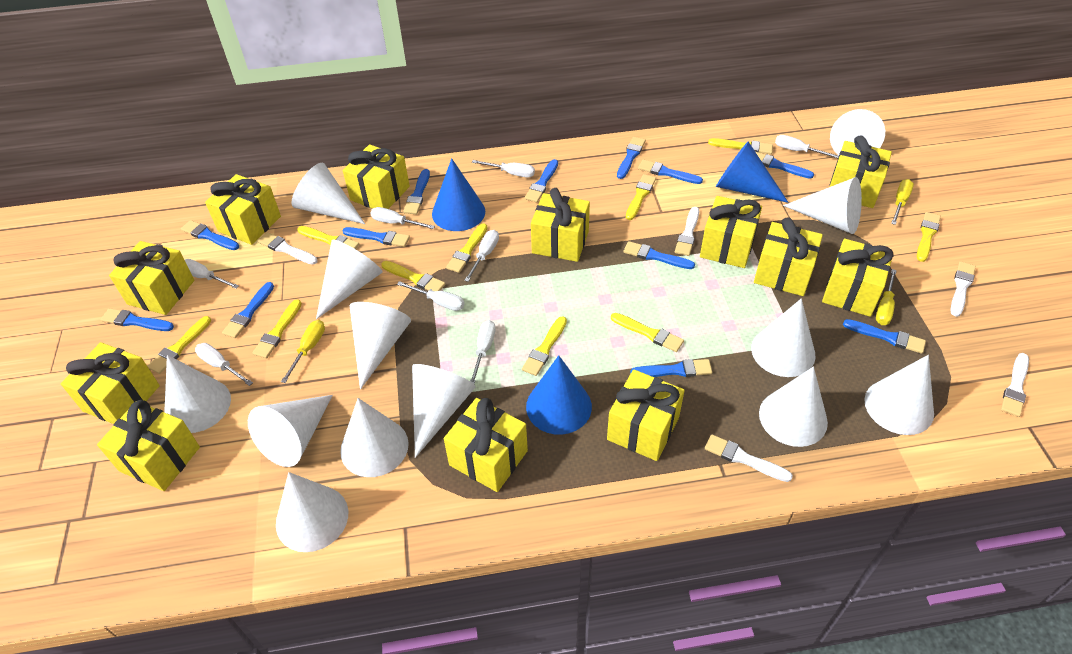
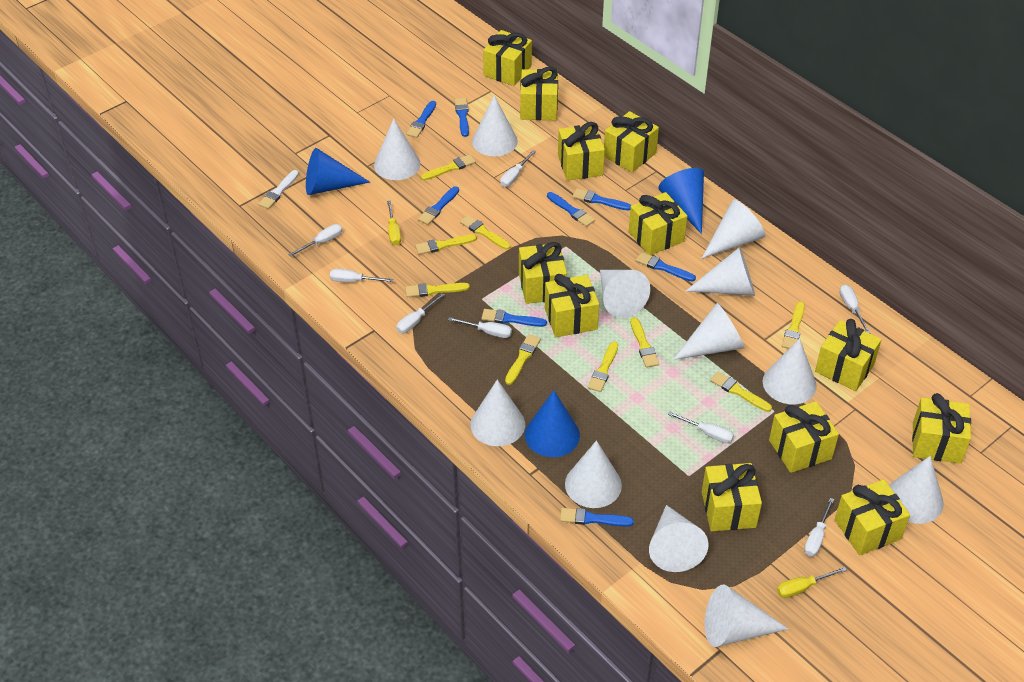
blue brush: 12 -> 8
white brush: 5 -> 1
white cone: 13 -> 12
yellow brush: 10 -> 9
yellow screwdriver: 3 -> 2

